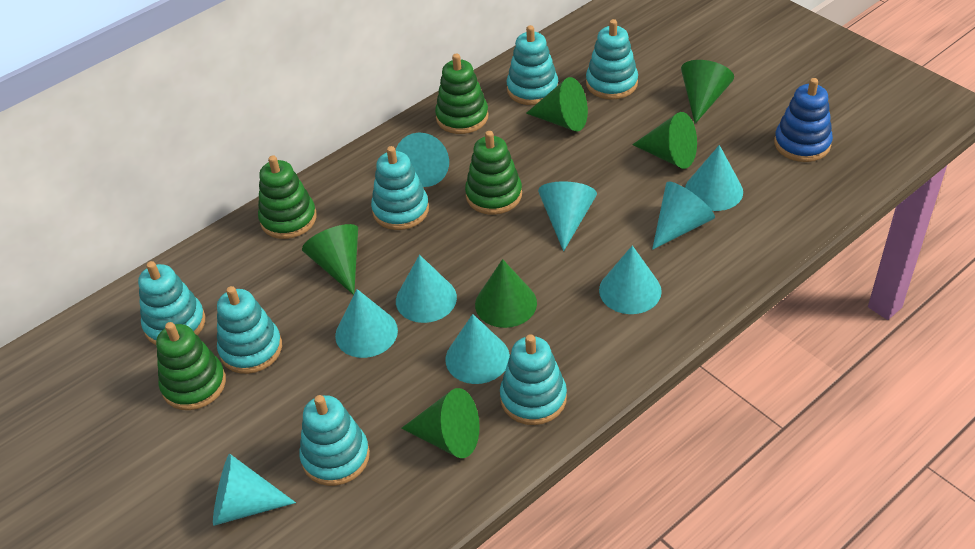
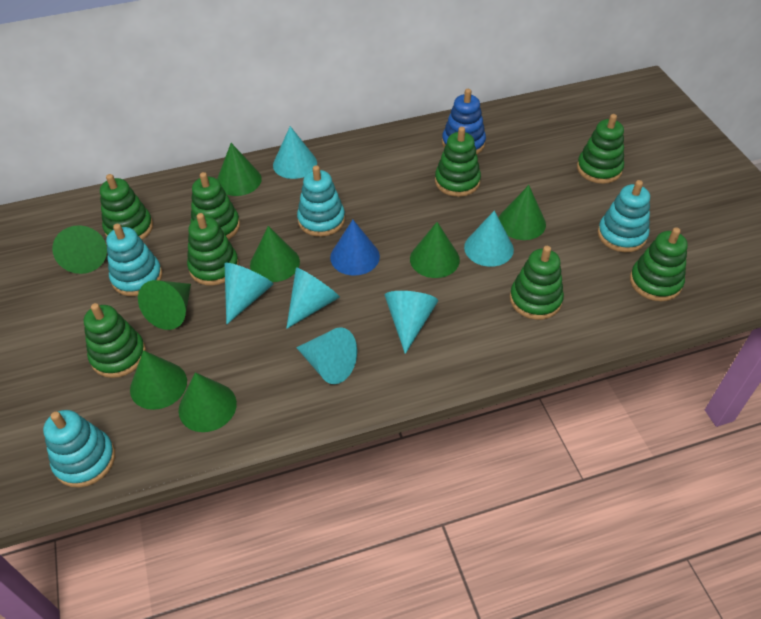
blue cone: 0 -> 1
green cone: 6 -> 8
green stacking toy: 4 -> 8
turquoise cone: 9 -> 6
turquoise stacking toy: 7 -> 4

